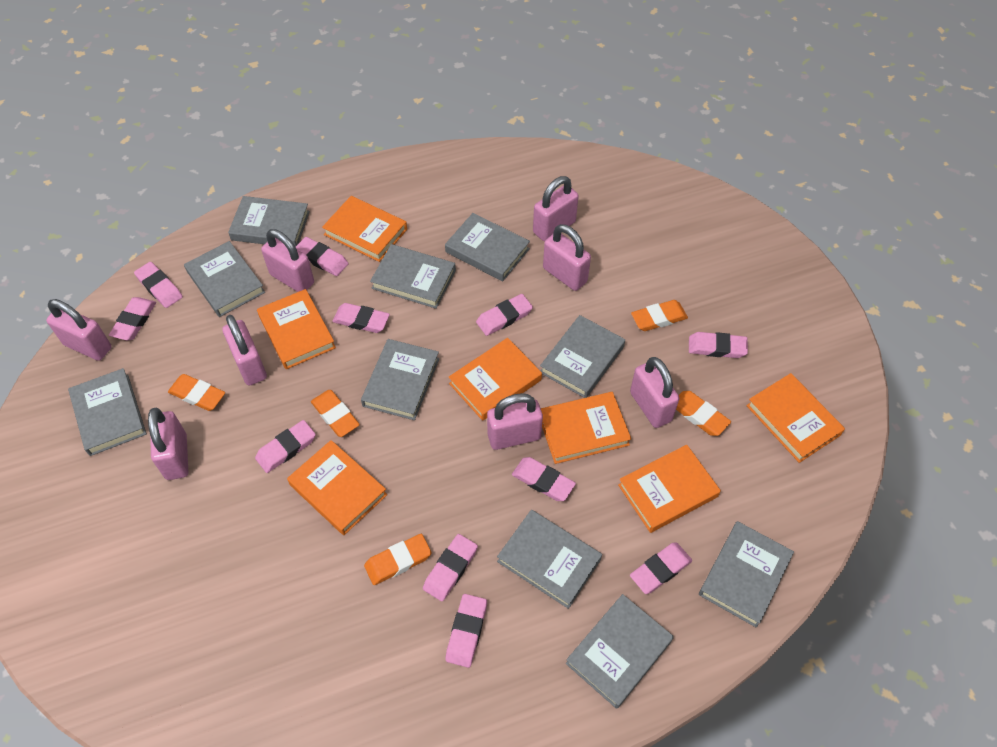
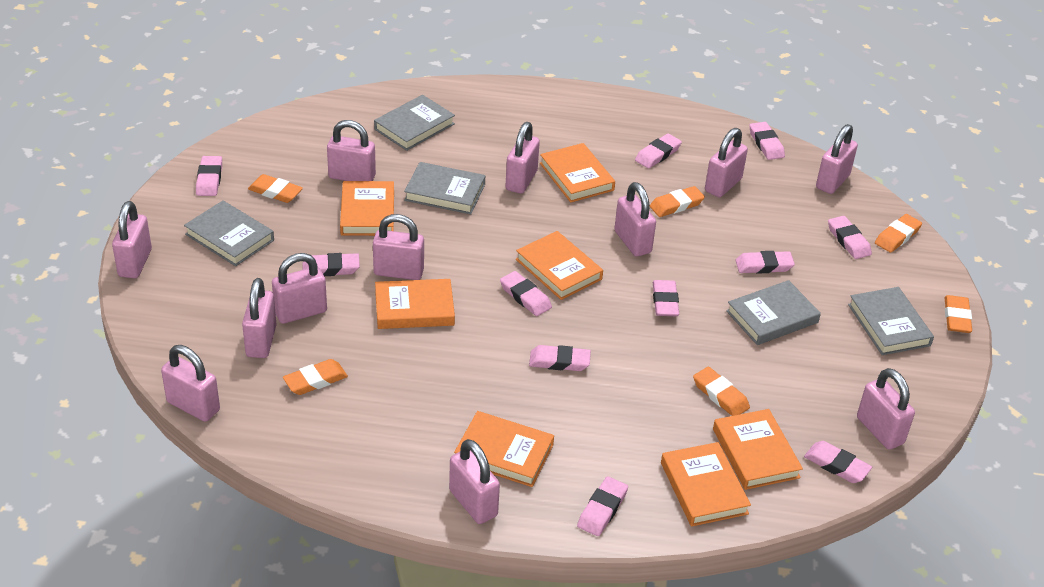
grey book: 10 -> 5
orange eraser: 5 -> 6
pink padlock: 8 -> 12

